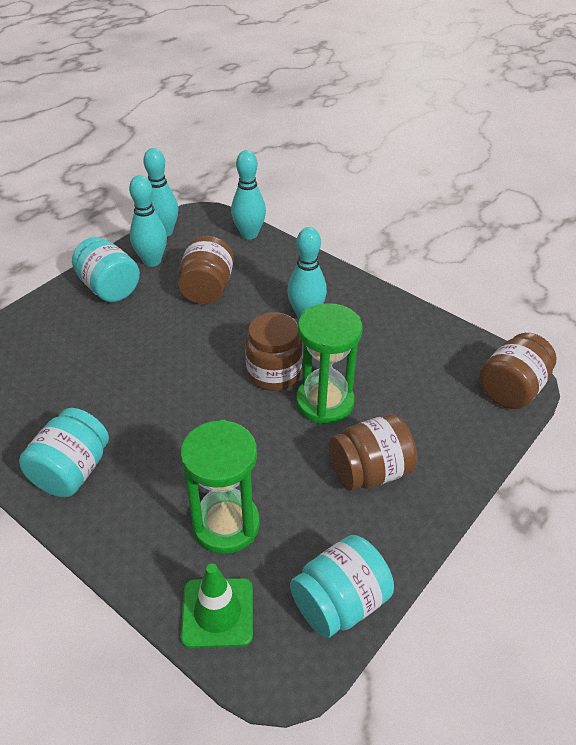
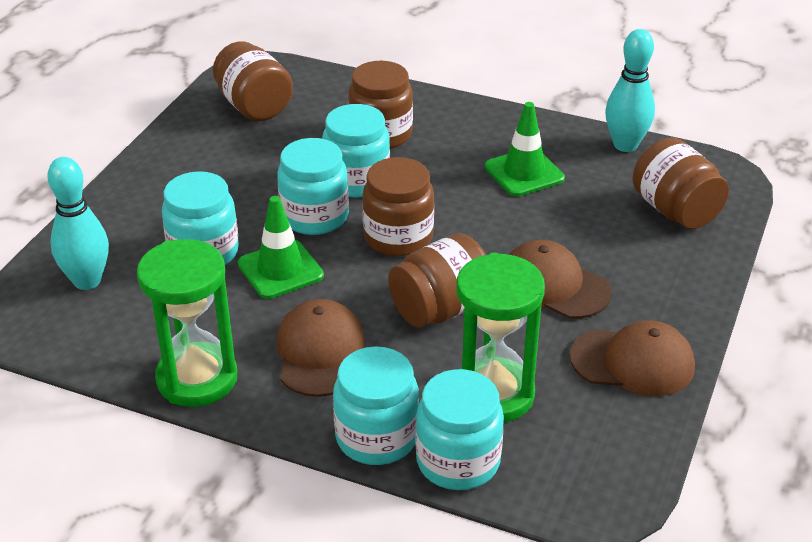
brown cap: 0 -> 3
brown jar: 4 -> 5
green traffic cone: 1 -> 2
turquoise bowling pin: 4 -> 2
turquoise jar: 3 -> 5

